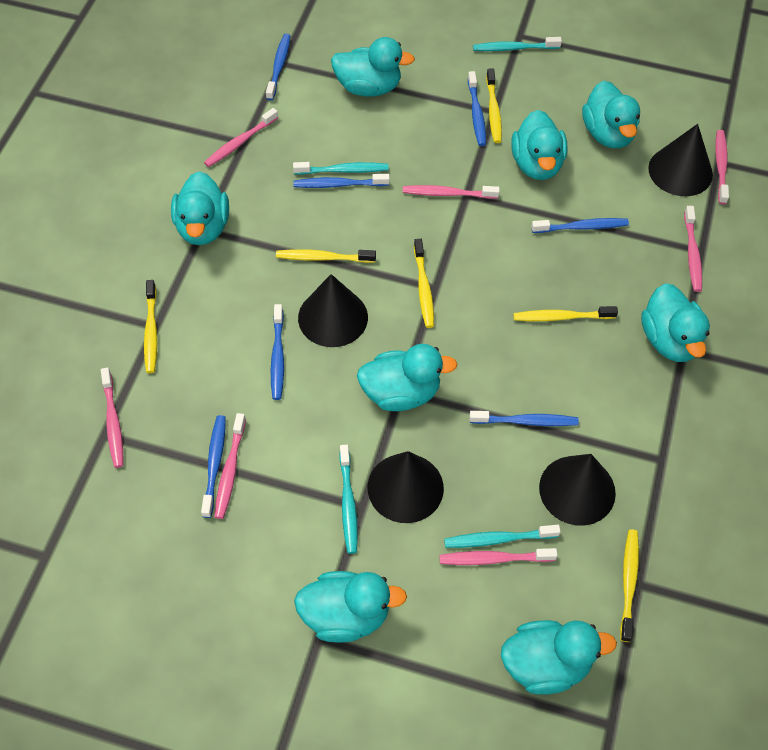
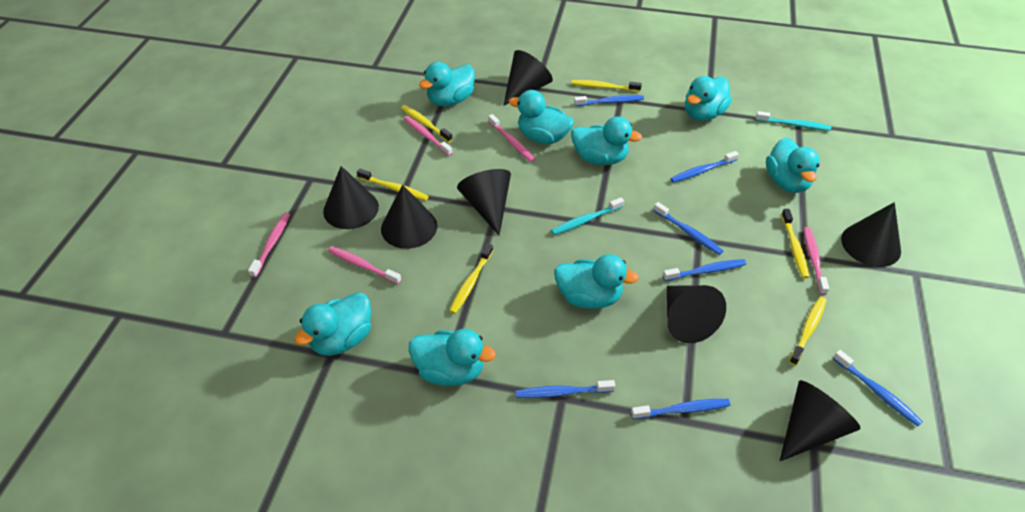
black cone: 4 -> 7
pink toothbrush: 7 -> 5
turquoise toothbrush: 4 -> 2

